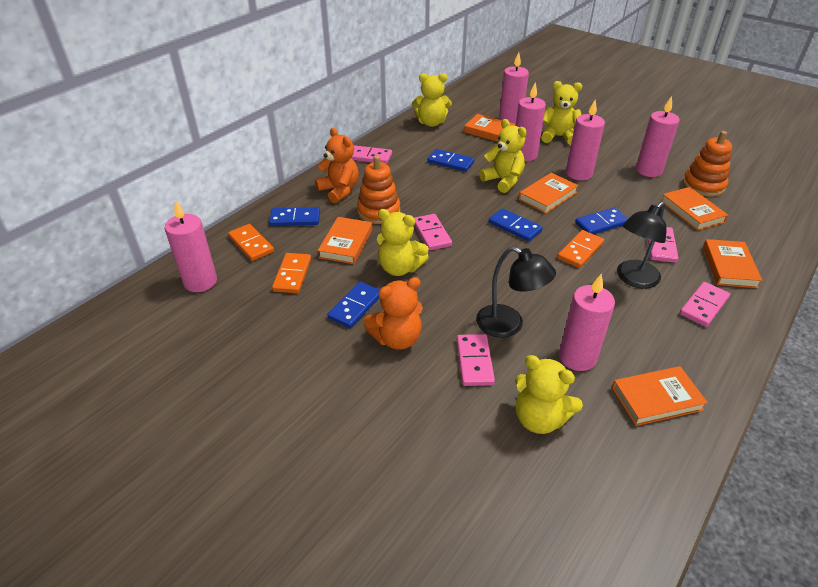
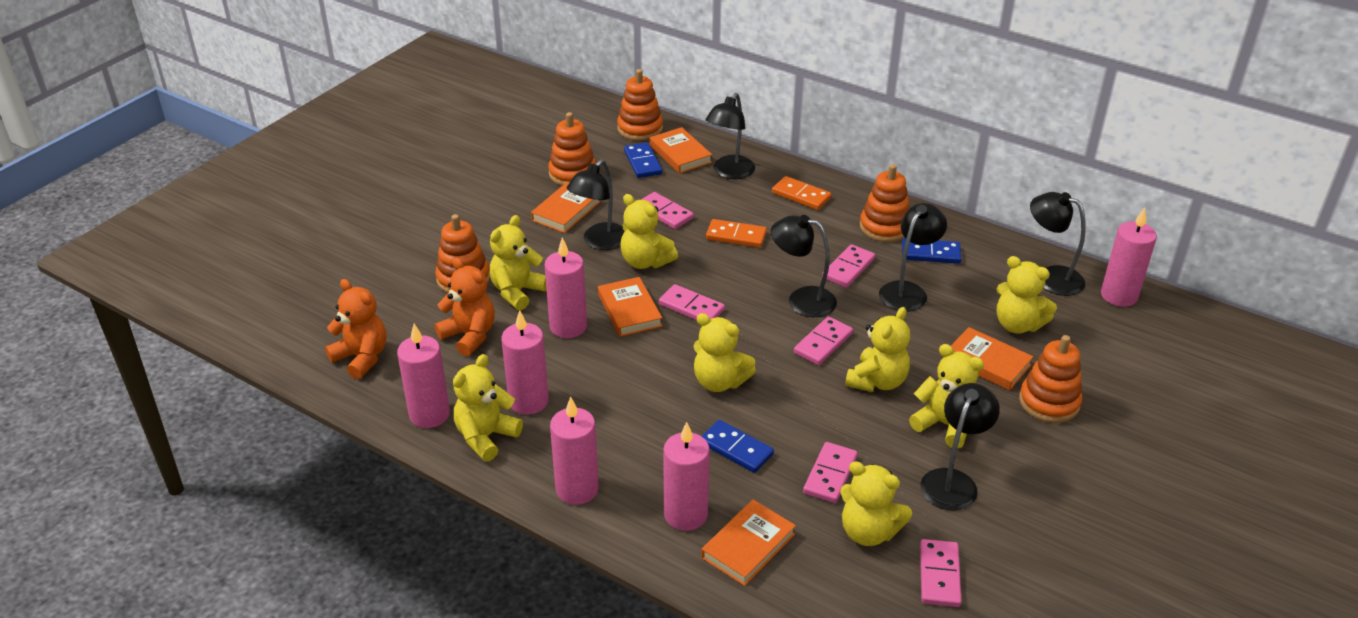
black lamp: 2 -> 6
blue domino: 5 -> 3
orange book: 6 -> 5
orange domino: 3 -> 2
orange stacking toy: 2 -> 5
pink domino: 5 -> 6
yellow teddy bear: 5 -> 8

